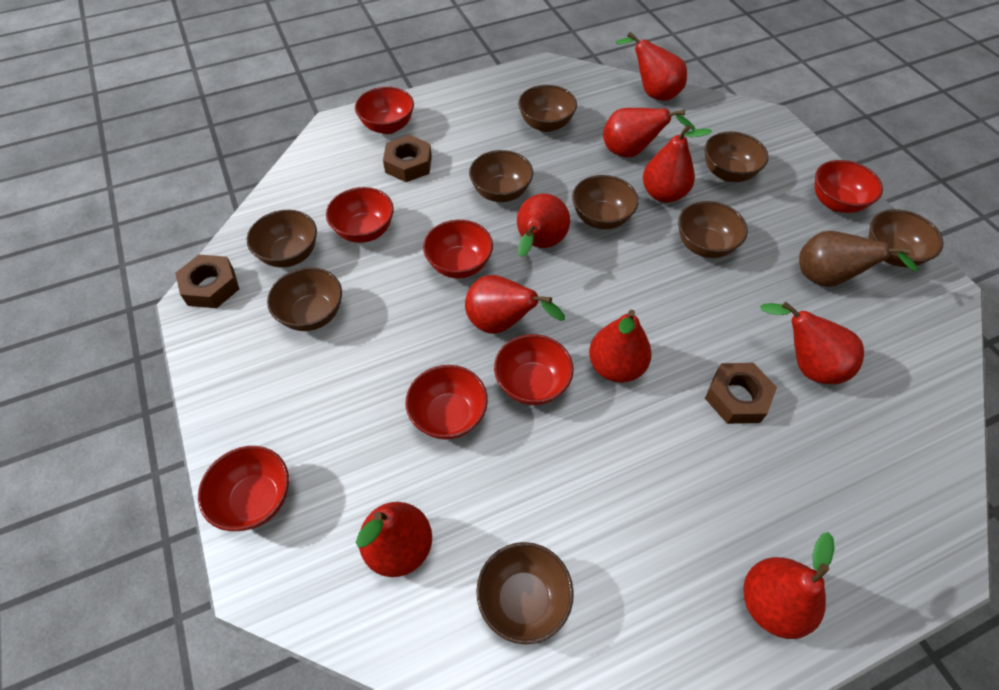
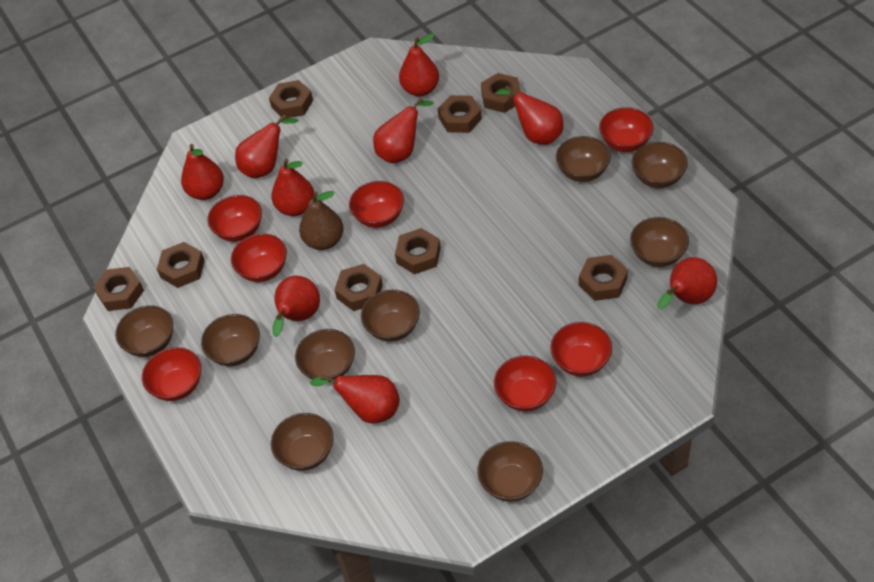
brown nut: 3 -> 8

